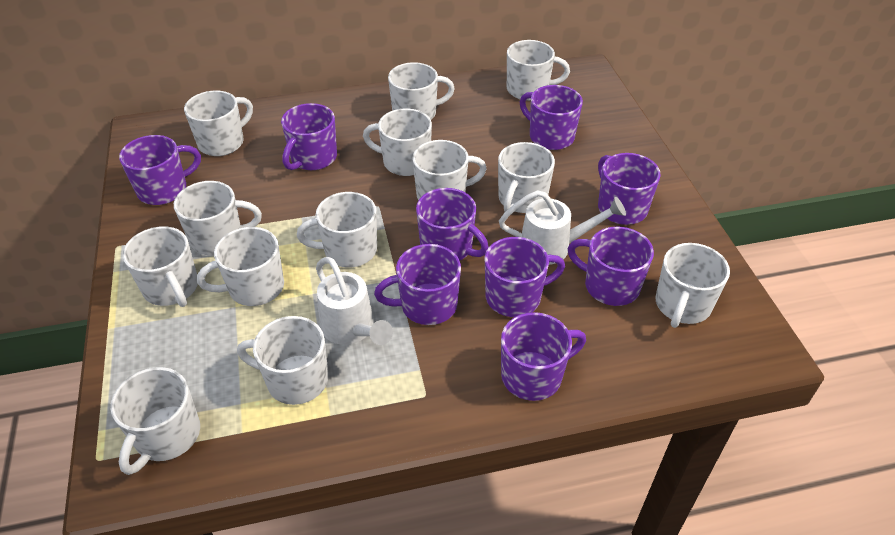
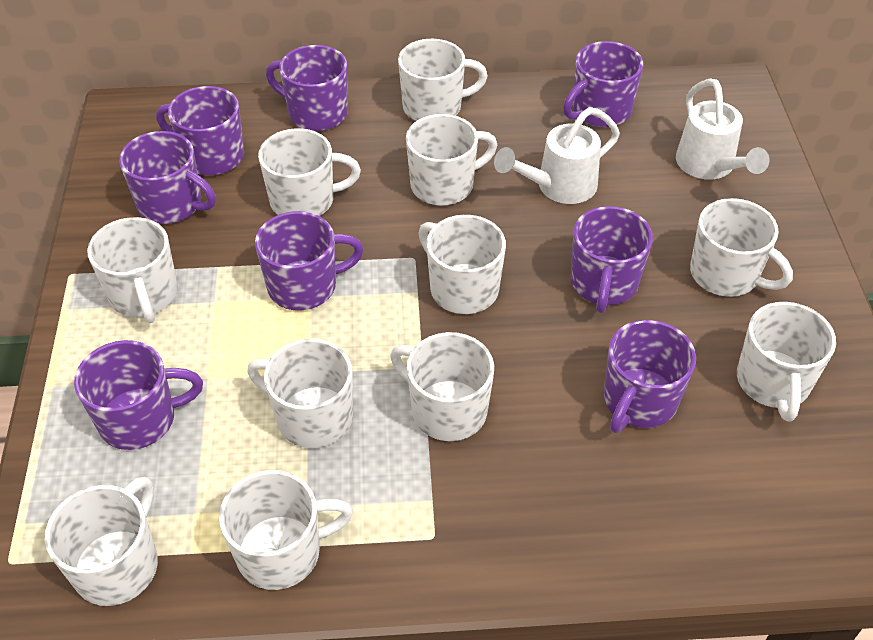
purple mug: 9 -> 8
white mug: 13 -> 11

